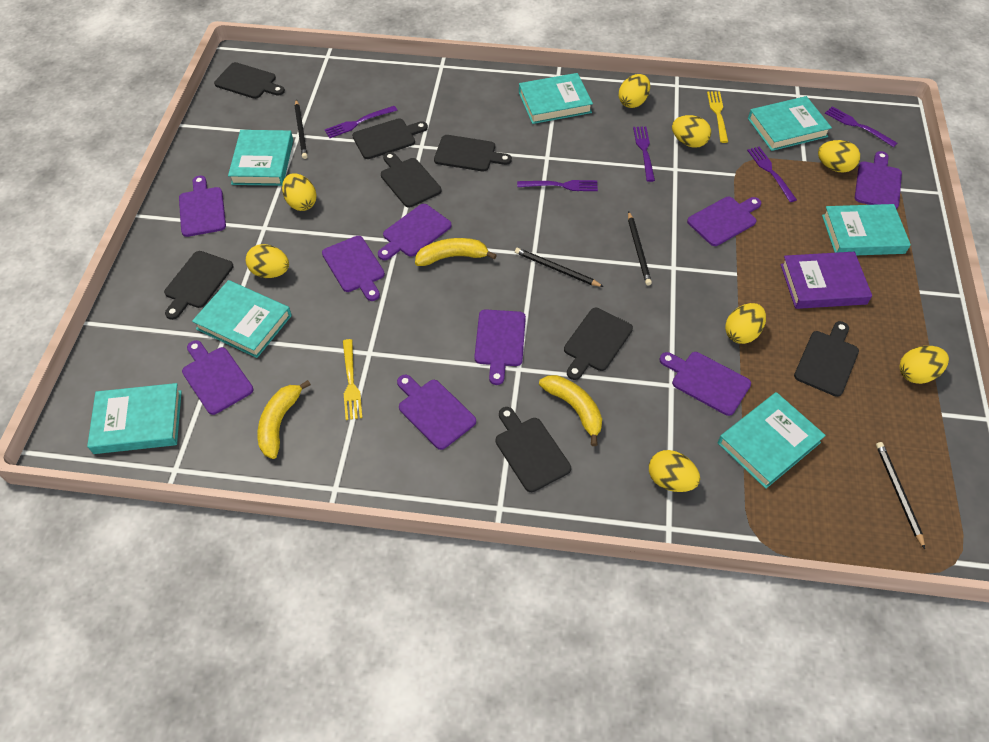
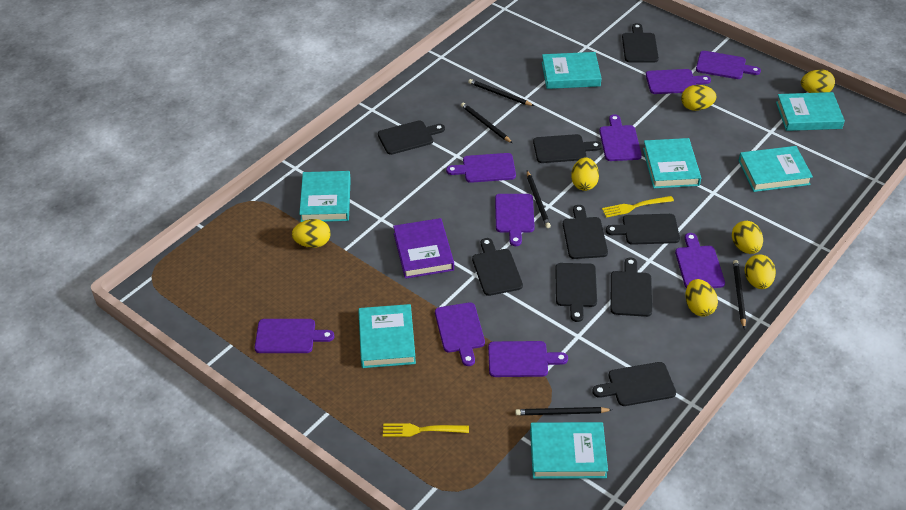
black cutting board: 8 -> 9
black pencil: 4 -> 5
purple fork: 5 -> 0
yellow banana: 3 -> 0
yellow egg: 8 -> 7

